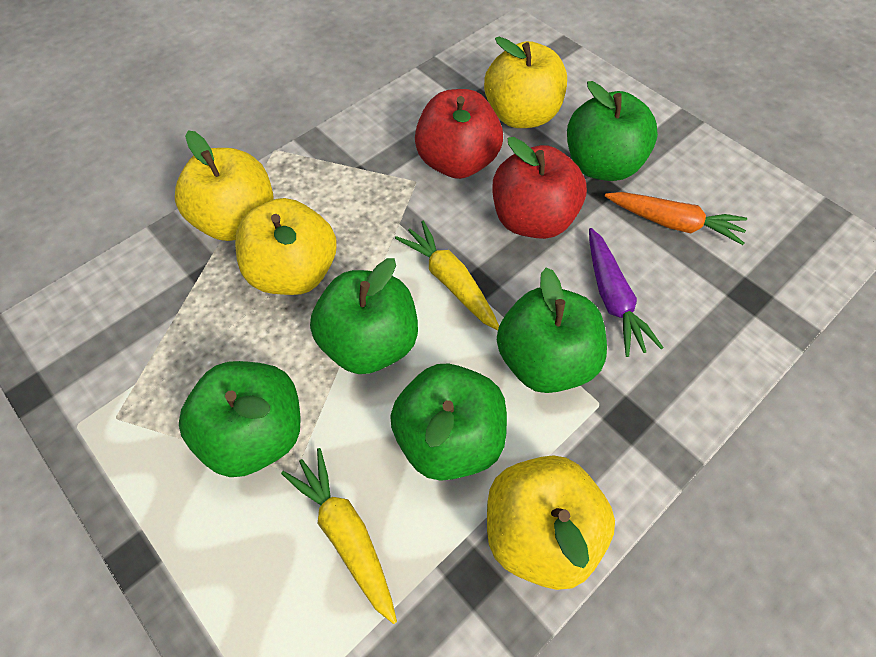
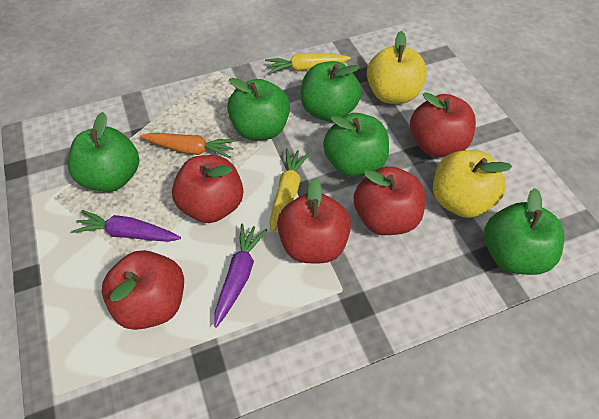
purple carrot: 1 -> 2
red apple: 2 -> 5
yellow apple: 4 -> 2

